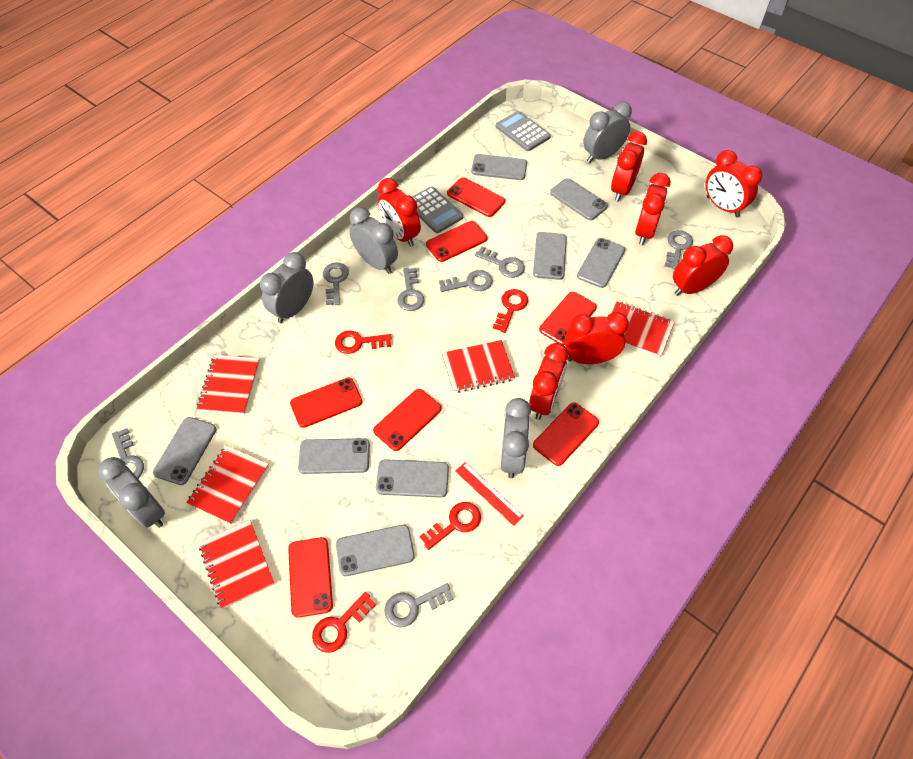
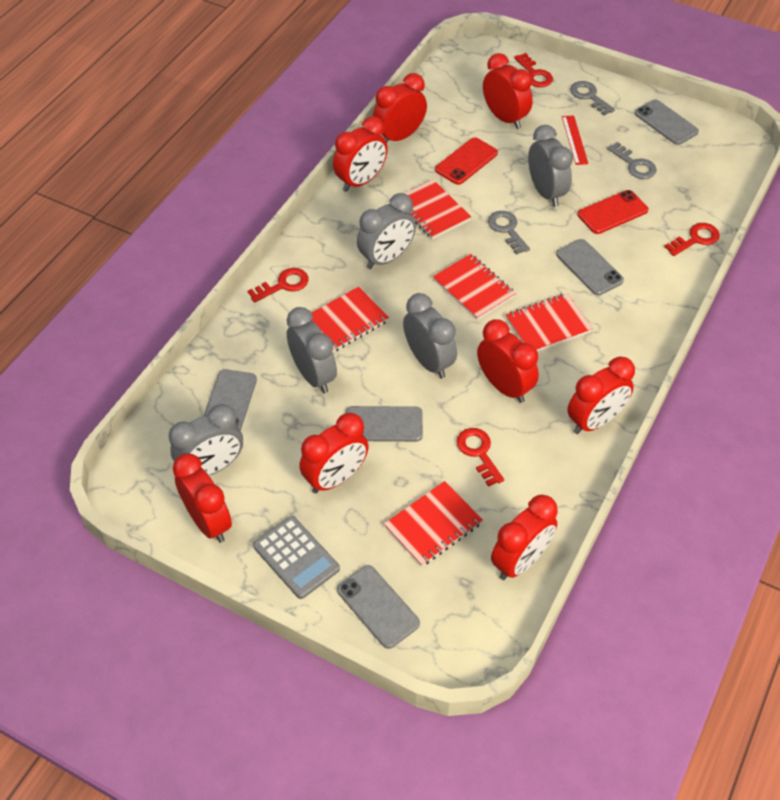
grey calculator: 2 -> 1
grey key: 7 -> 3
grey phone: 8 -> 5
red clock: 7 -> 8
red phone: 7 -> 2

